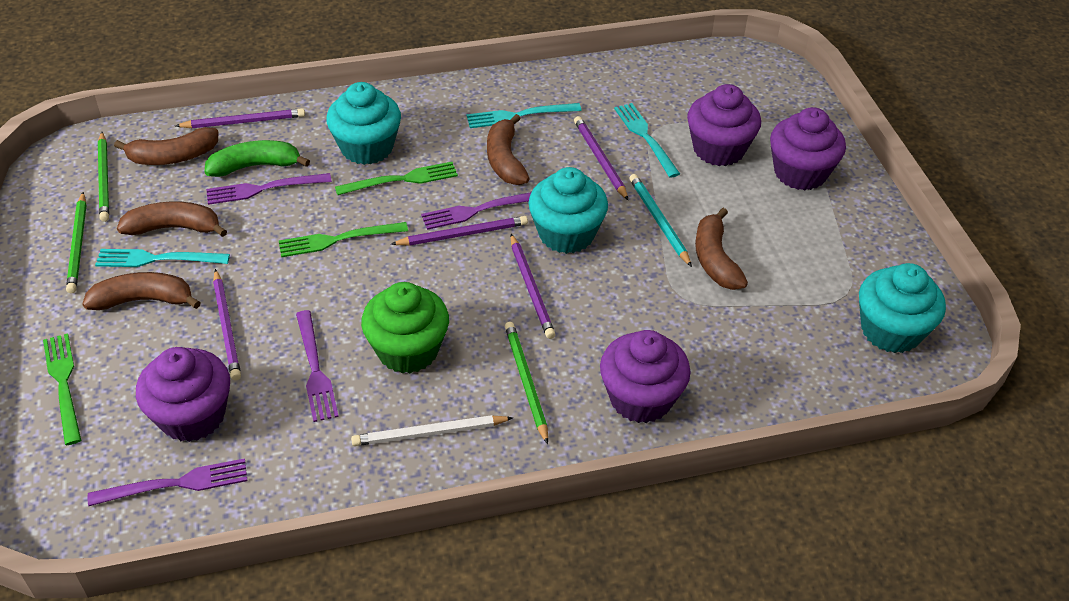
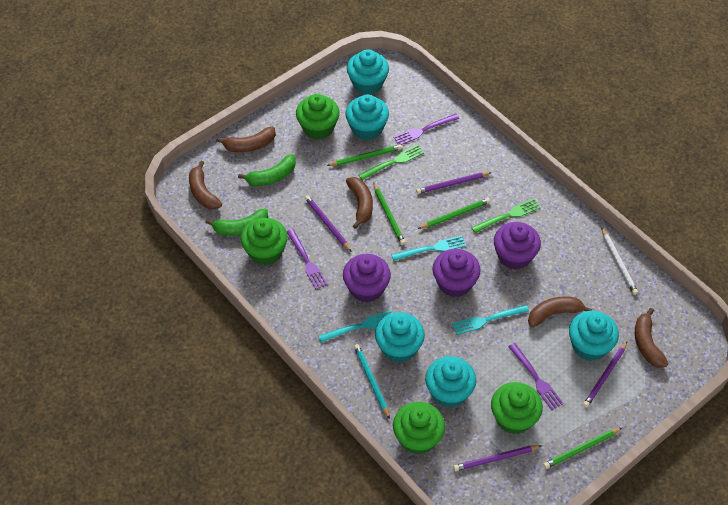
green banana: 1 -> 2
green cupcake: 1 -> 4
green fork: 3 -> 2
green pencil: 3 -> 4
purple cupcake: 4 -> 3
purple fork: 4 -> 3
purple pencil: 5 -> 4
turquoise cupcake: 3 -> 5

